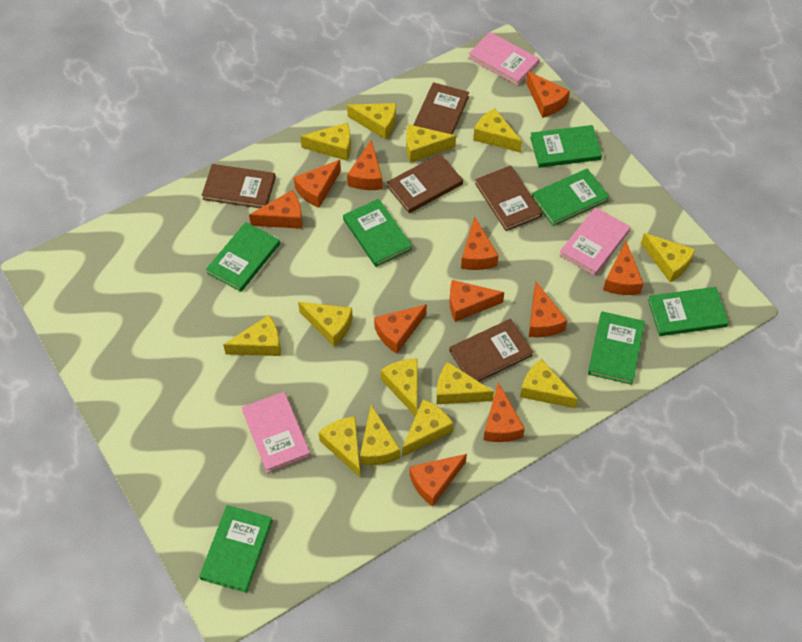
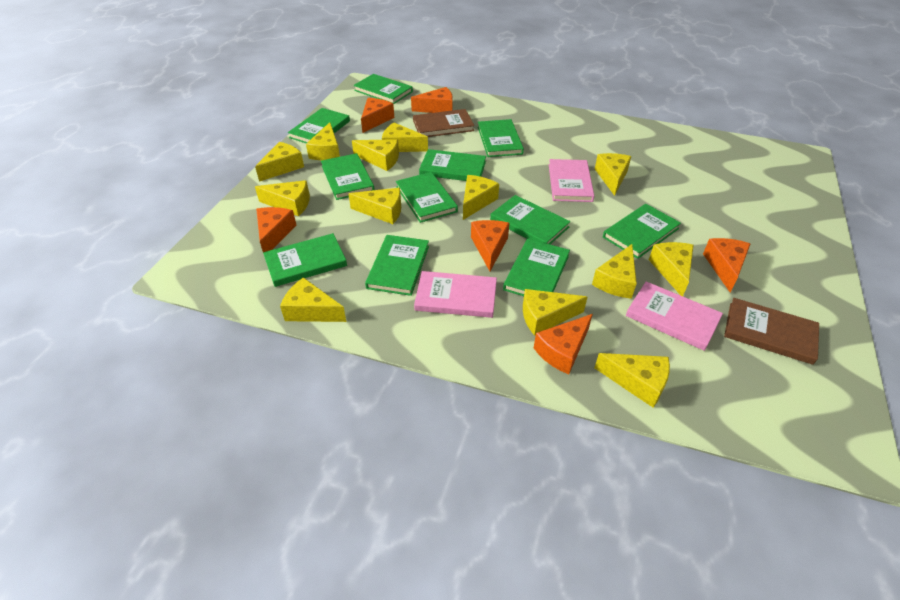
brown book: 5 -> 2
green book: 7 -> 11
orange cheese: 11 -> 6

